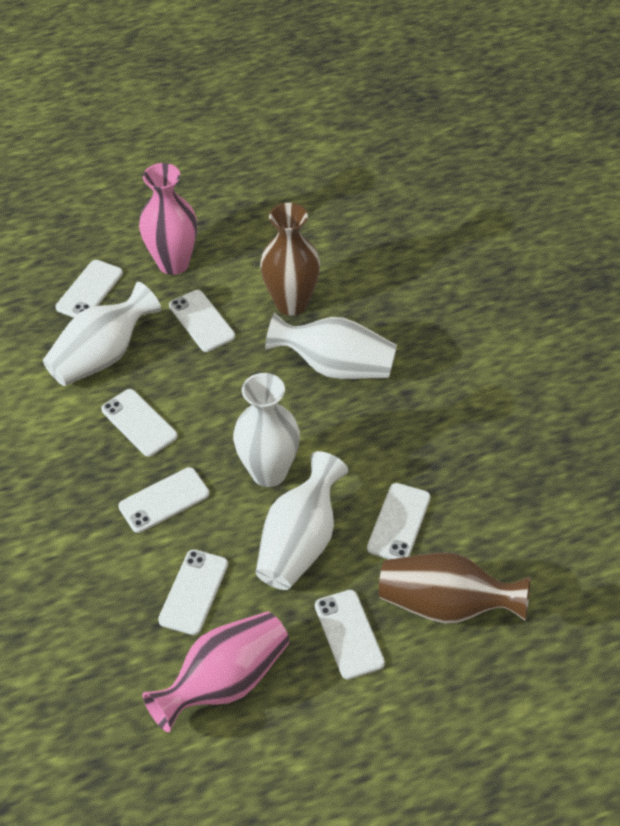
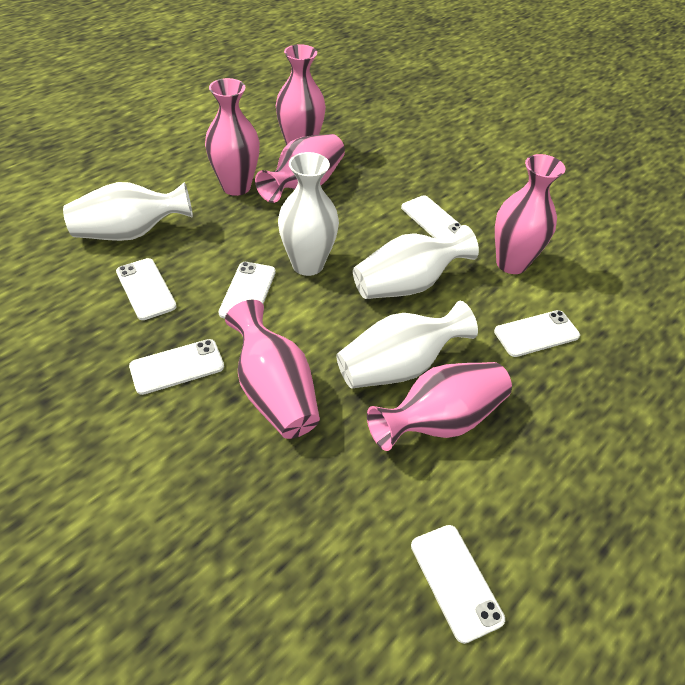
brown vase: 2 -> 0
pink vase: 2 -> 6
white phone: 7 -> 6

